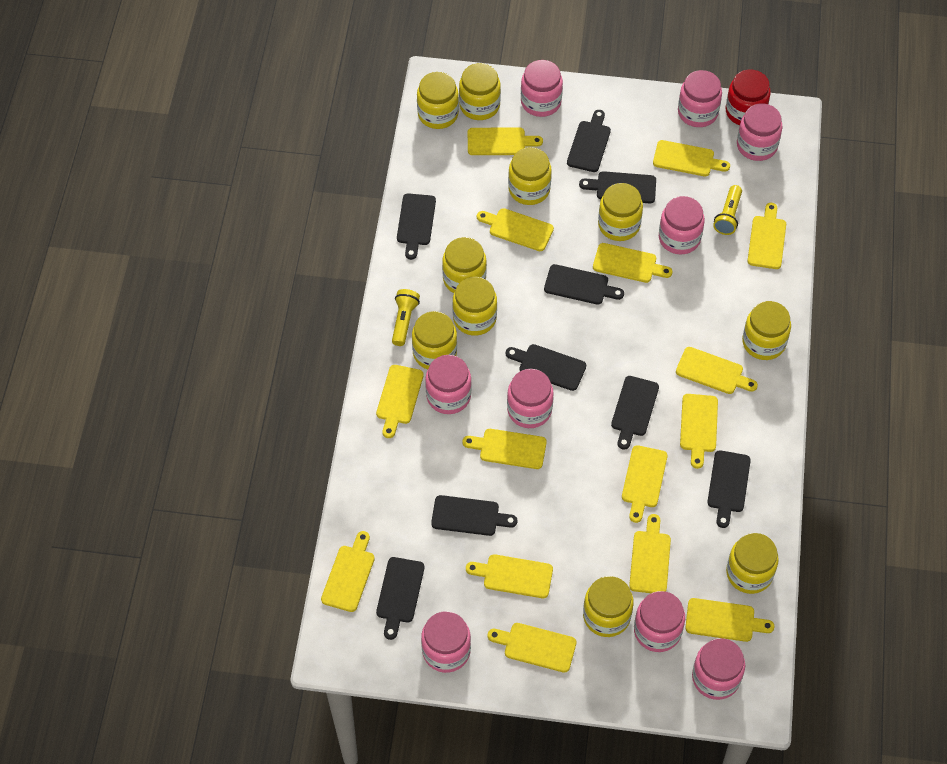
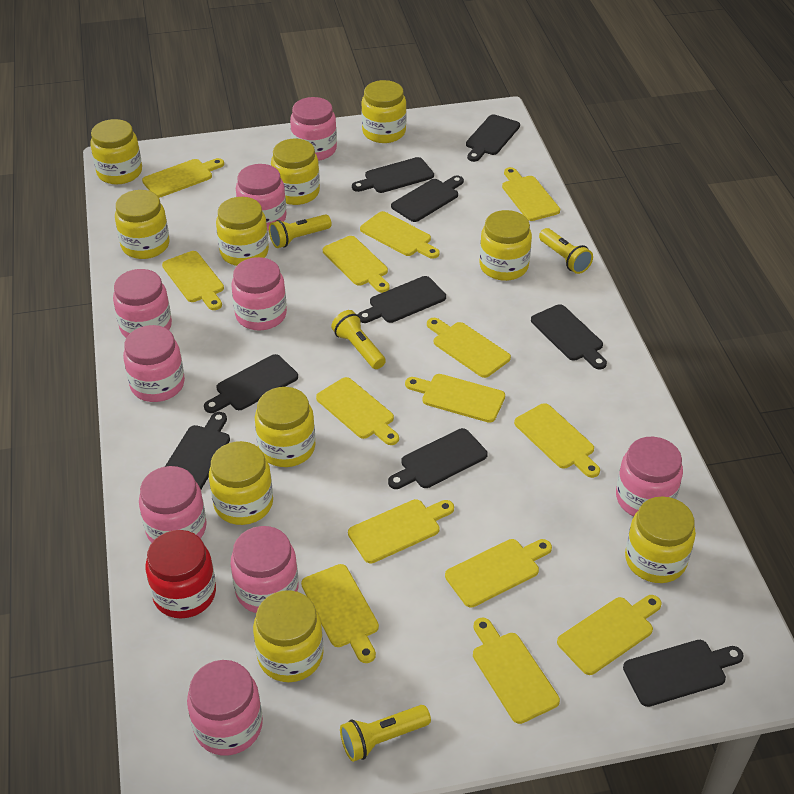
yellow cutting board: 15 -> 14
yellow flashlight: 2 -> 4

